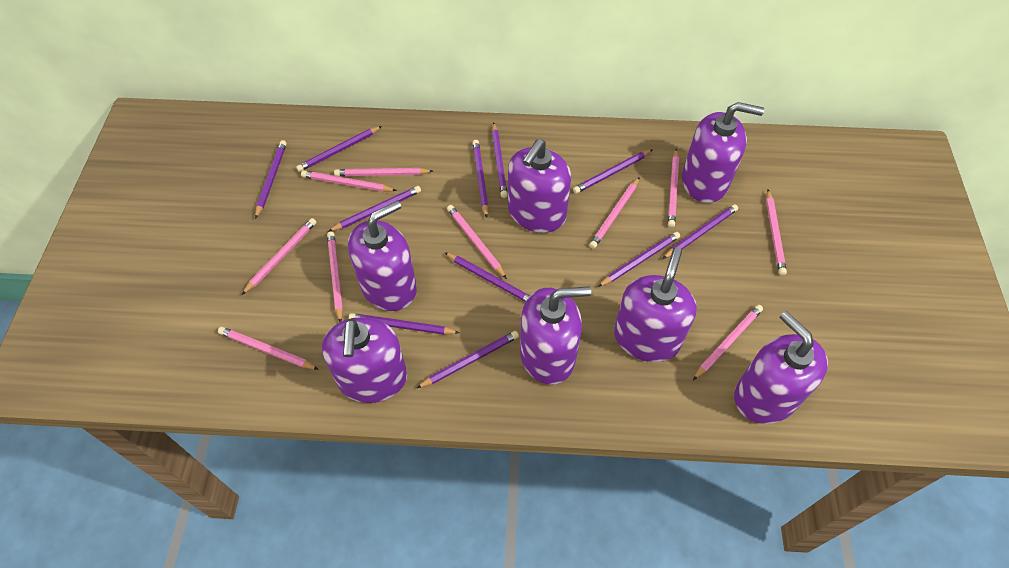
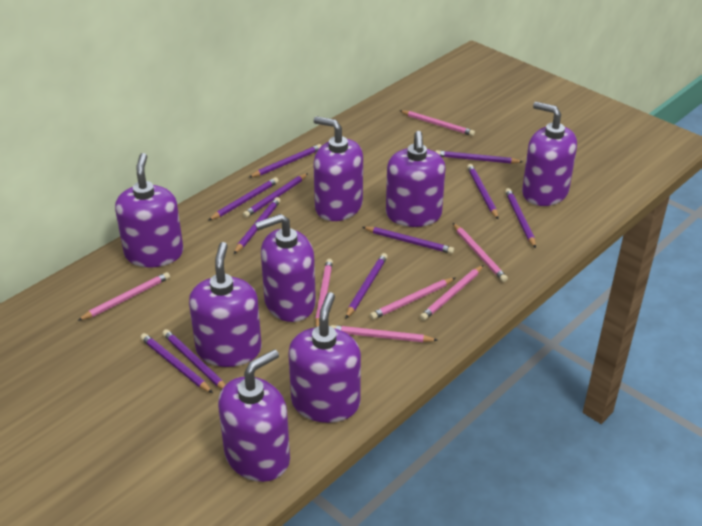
pink pencil: 10 -> 7
purple soap dispenser: 7 -> 8

